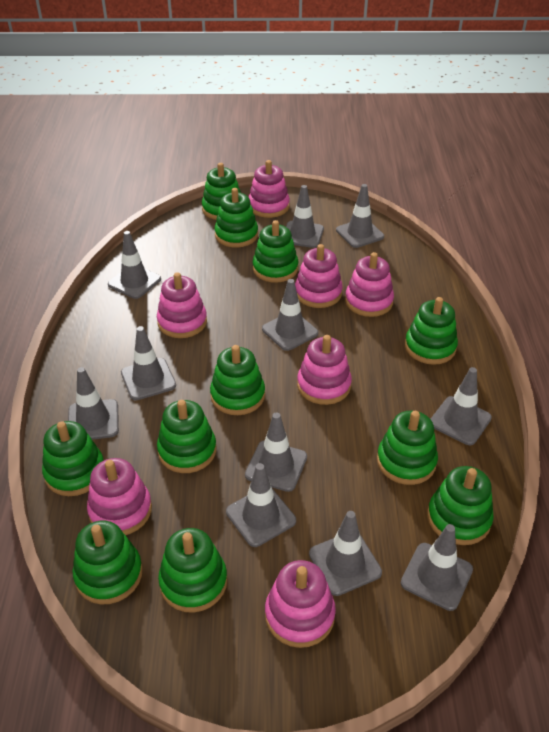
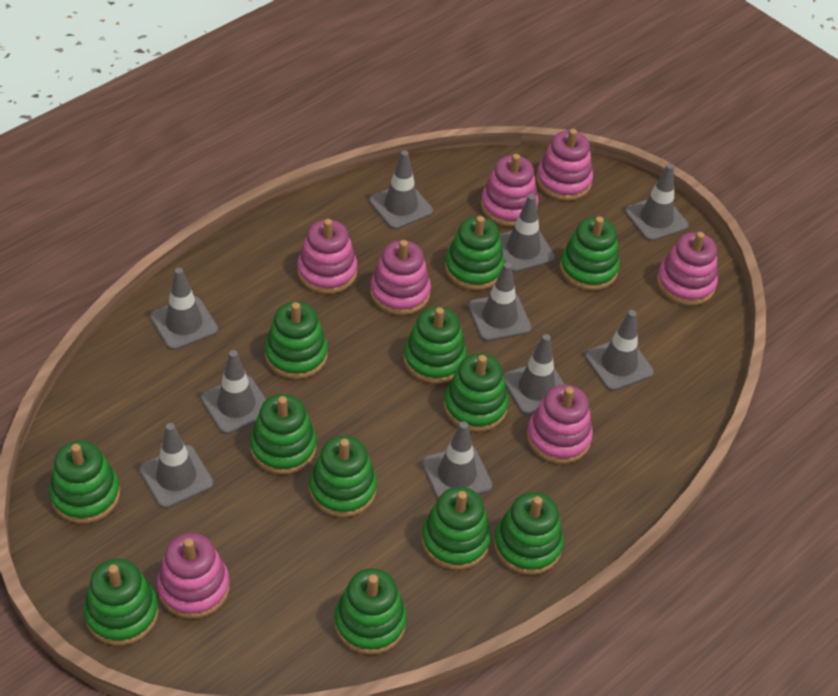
green stacking toy: 11 -> 12
grey traffic cone: 11 -> 10

